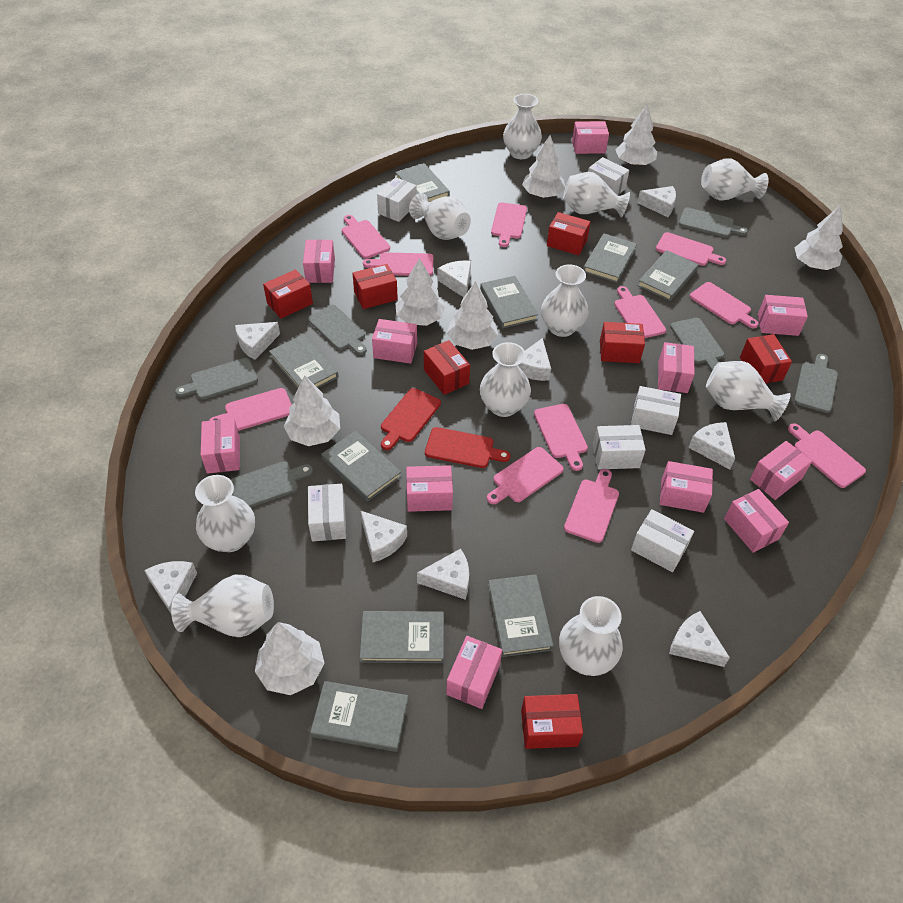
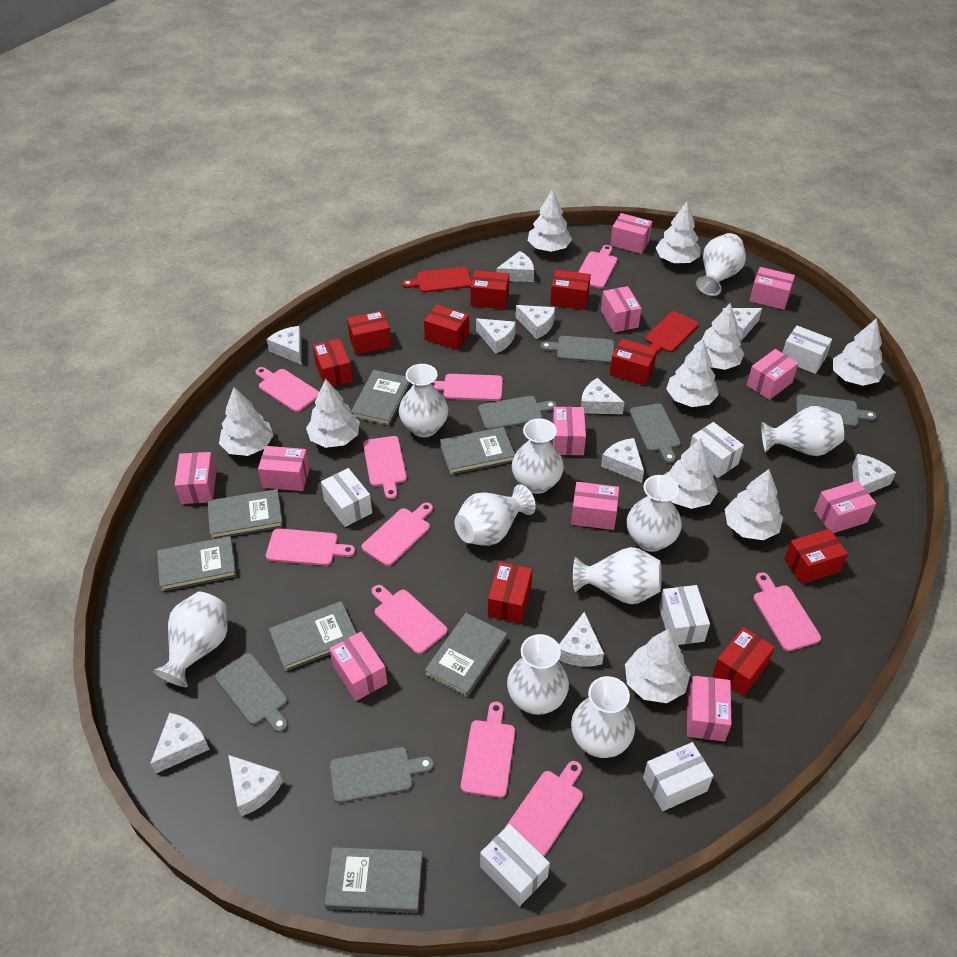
grey book: 9 -> 7
pink cutting board: 11 -> 10
red box: 7 -> 9
white cheese: 9 -> 11
white tree: 7 -> 10

